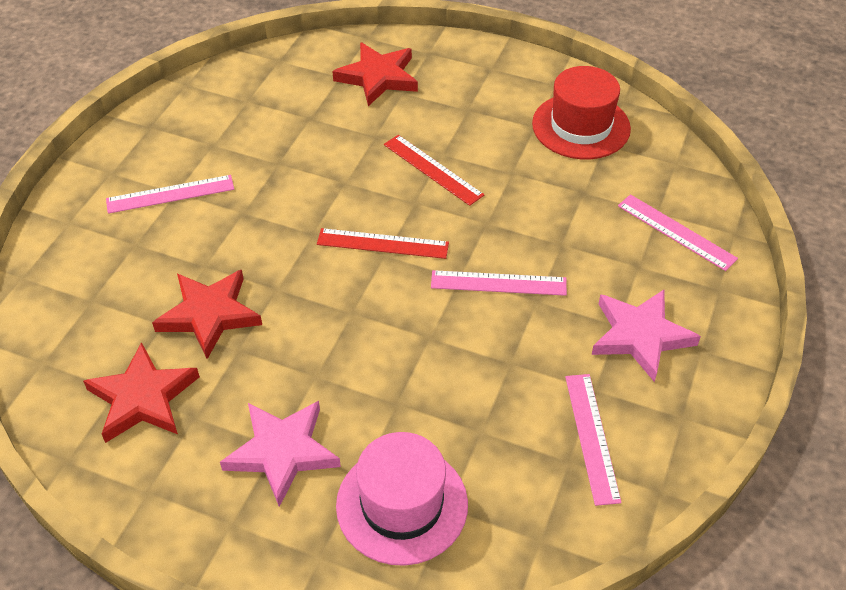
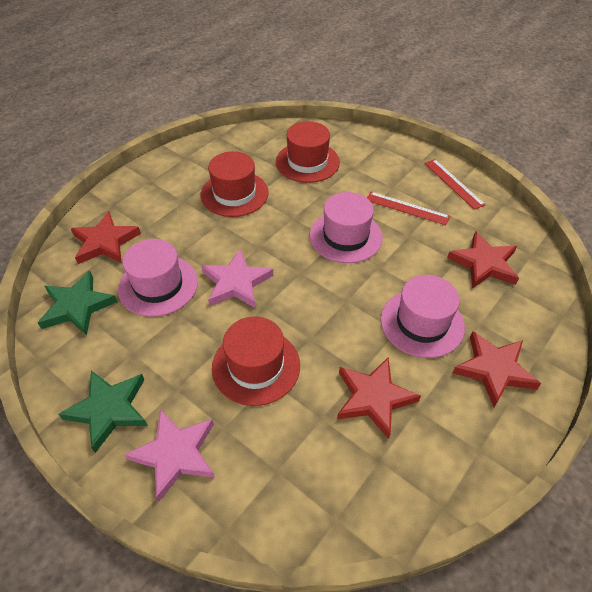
green star: 0 -> 2
pink hat: 1 -> 3
pink ruler: 4 -> 0
red hat: 1 -> 3
red star: 3 -> 4

